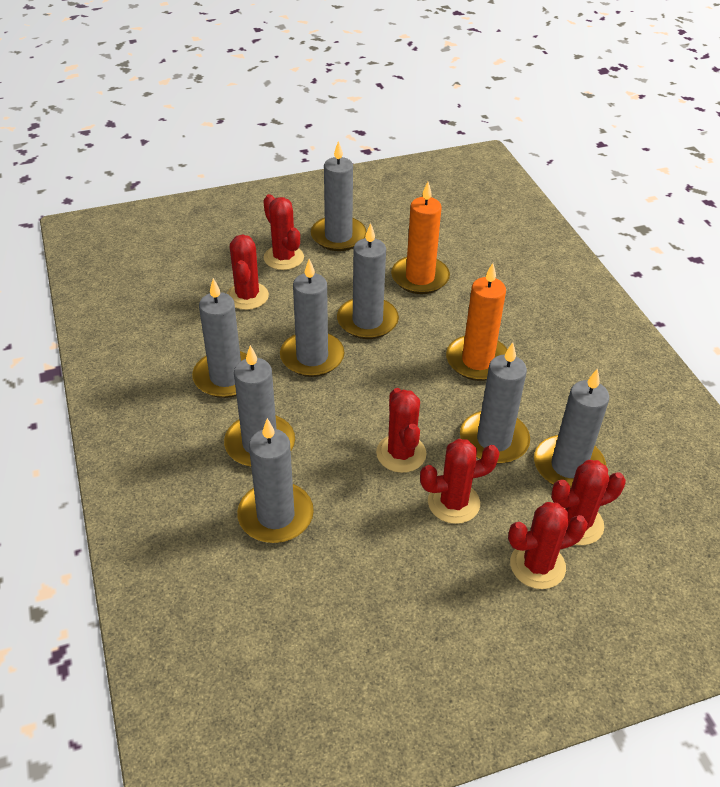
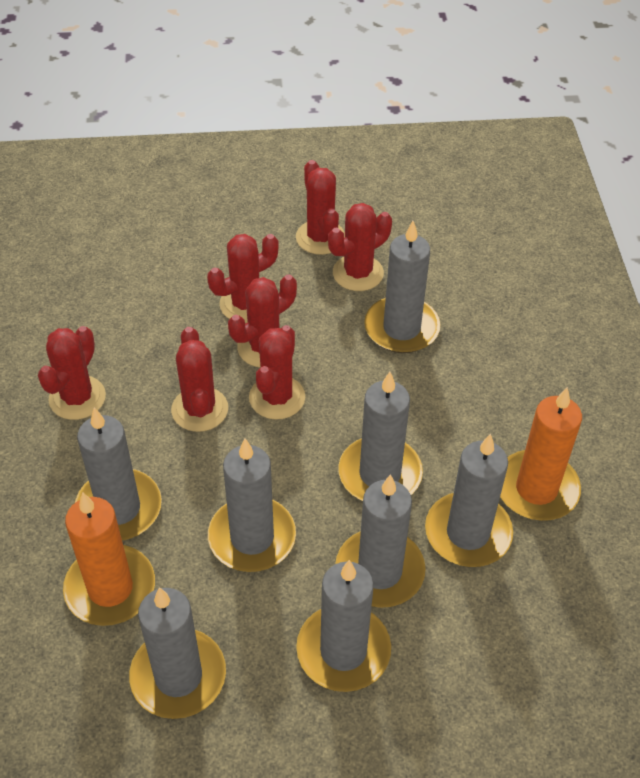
red cactus: 6 -> 7

